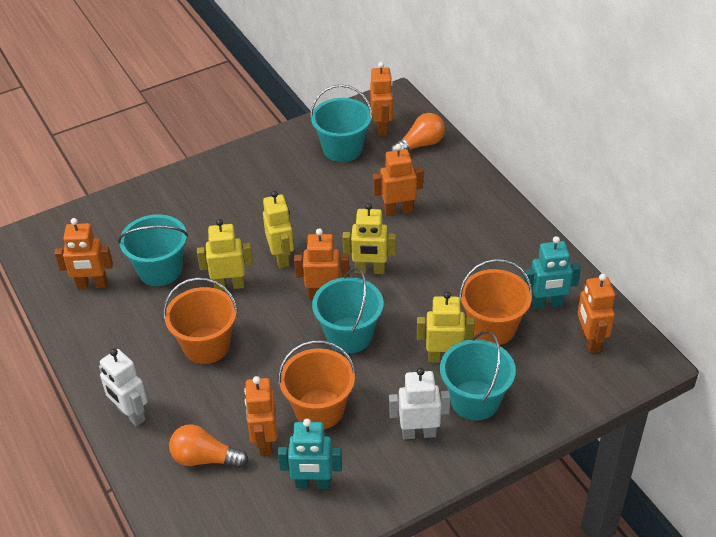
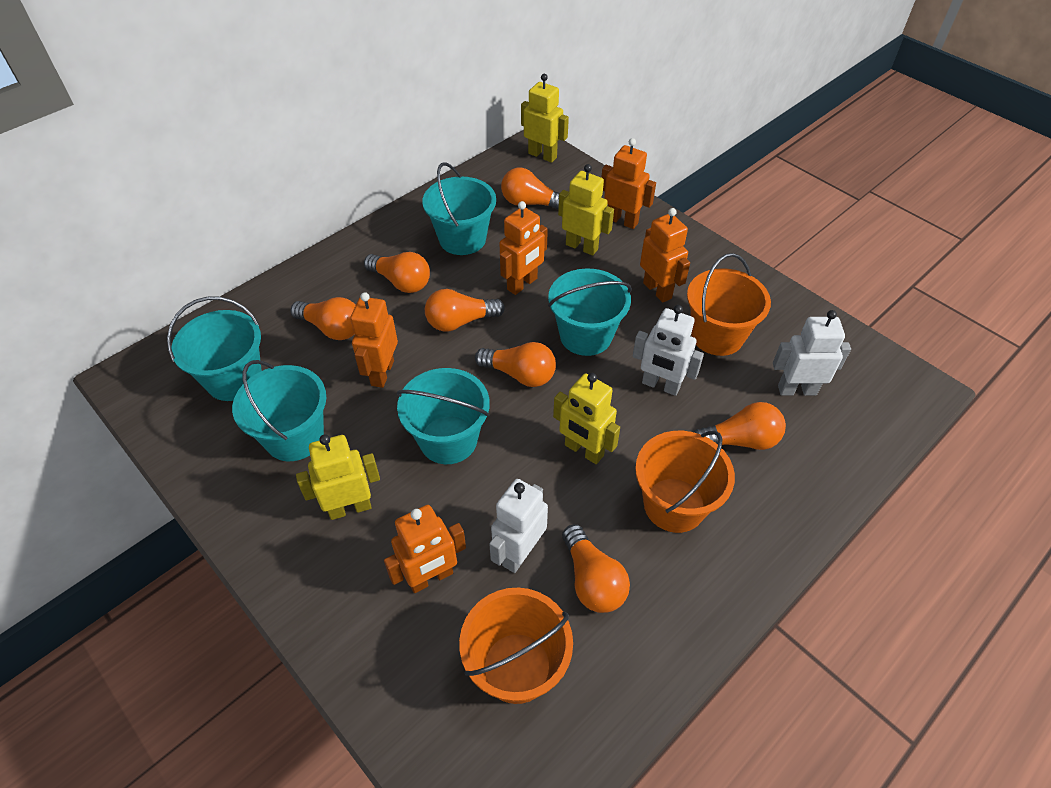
orange light bulb: 2 -> 7
orange robot: 6 -> 5
turquoise bucket: 4 -> 5
turquoise robot: 2 -> 0
white robot: 2 -> 3

